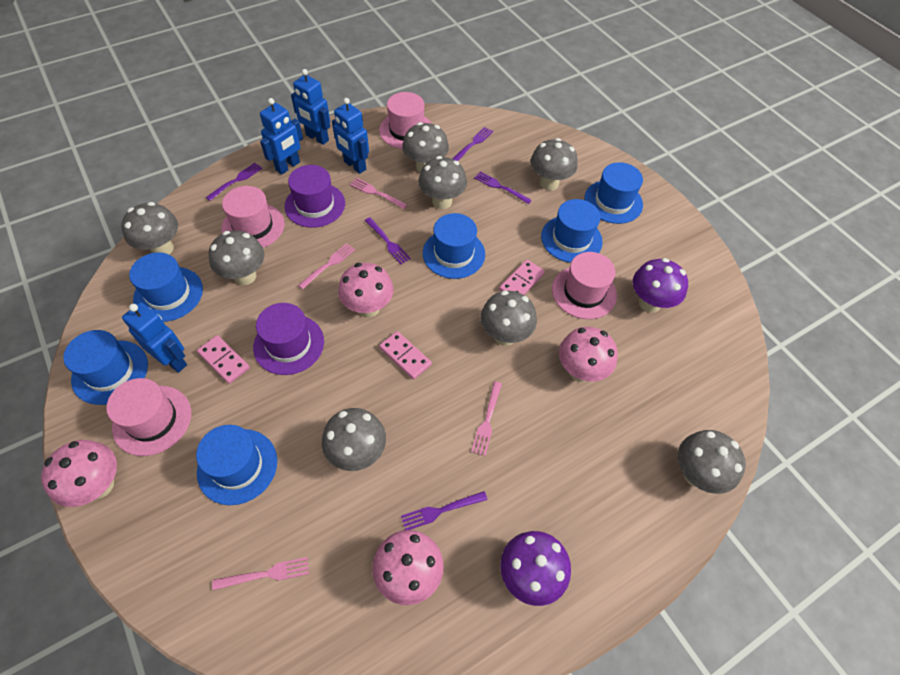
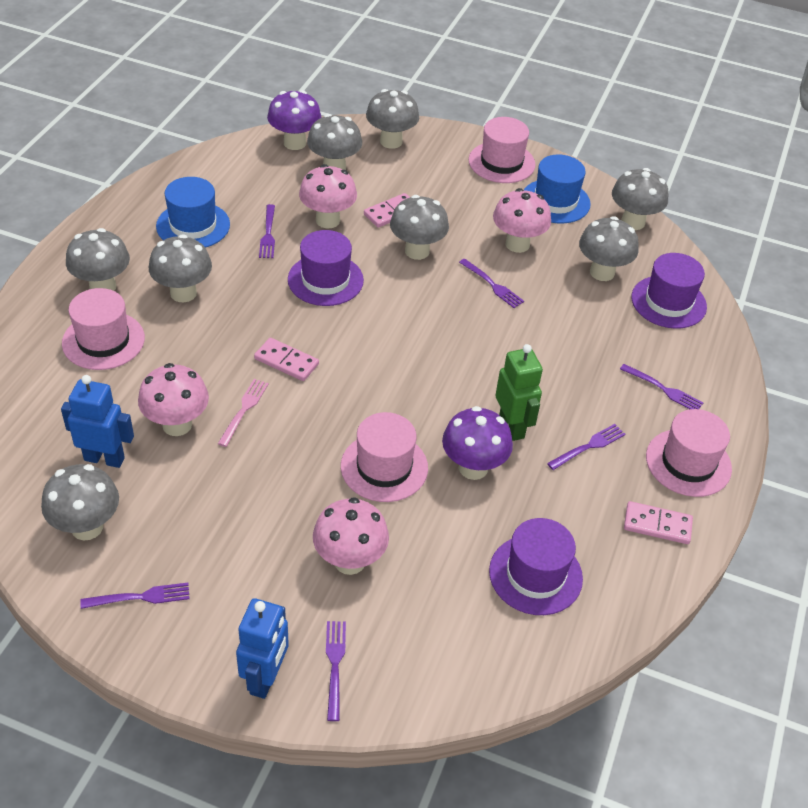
blue hat: 6 -> 2
blue robot: 4 -> 2
green robot: 0 -> 1
pink fork: 4 -> 1
purple fork: 5 -> 6
purple hat: 2 -> 3

